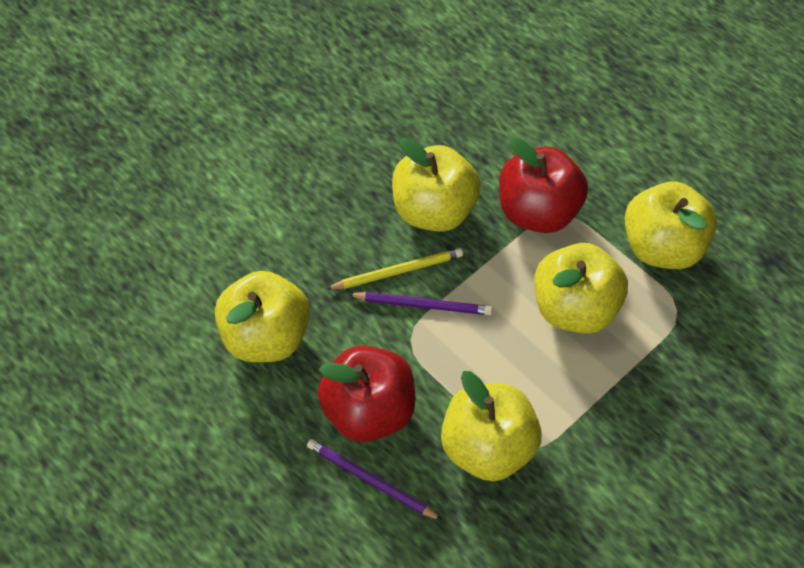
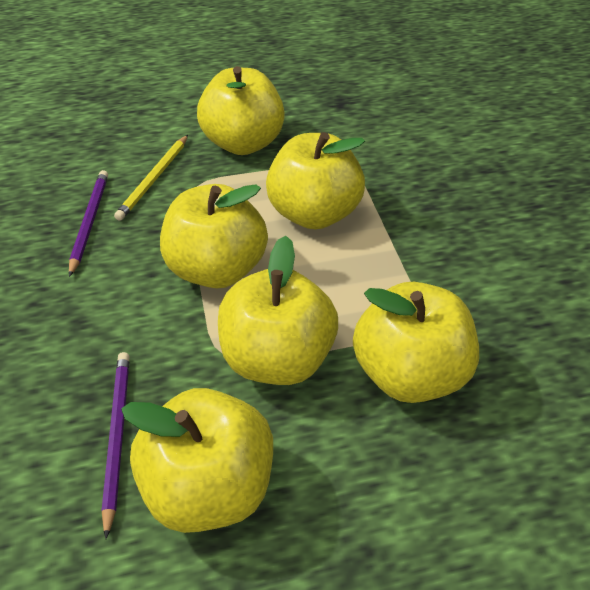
red apple: 2 -> 0
yellow apple: 5 -> 6

